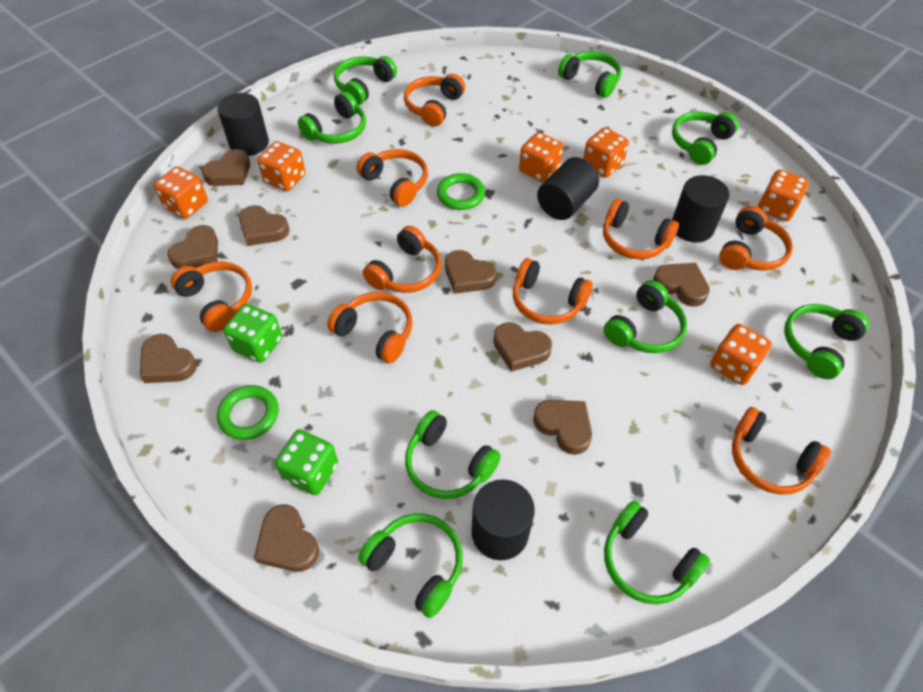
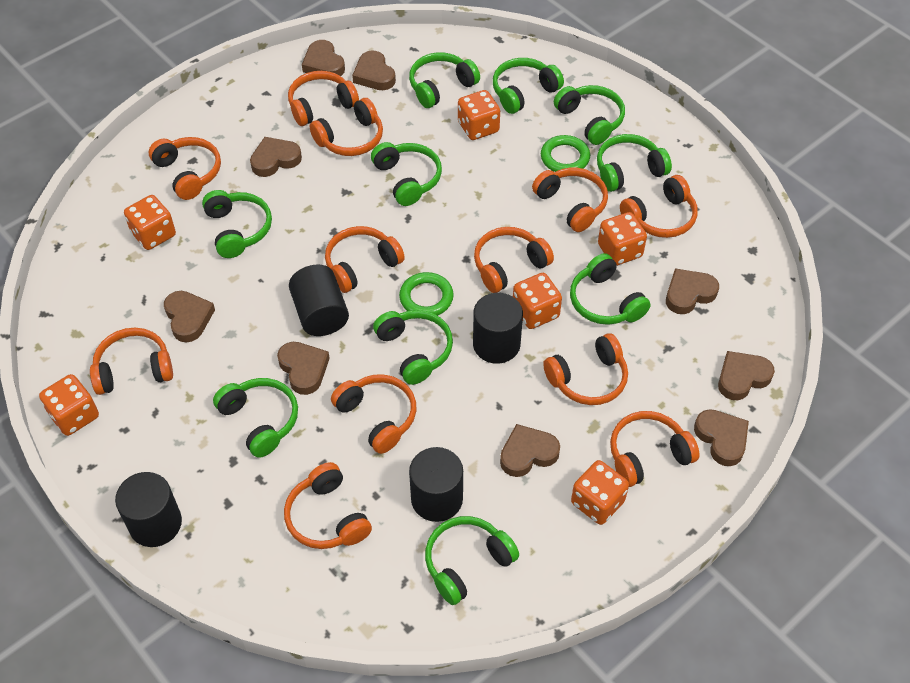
green dice: 2 -> 0
green headphones: 9 -> 10
orange headphones: 9 -> 12

